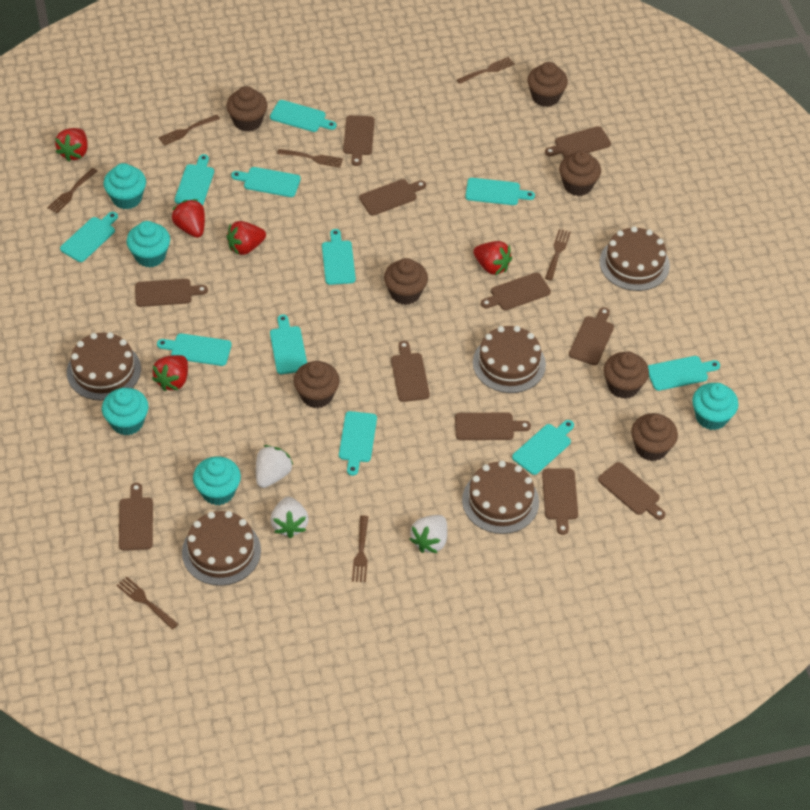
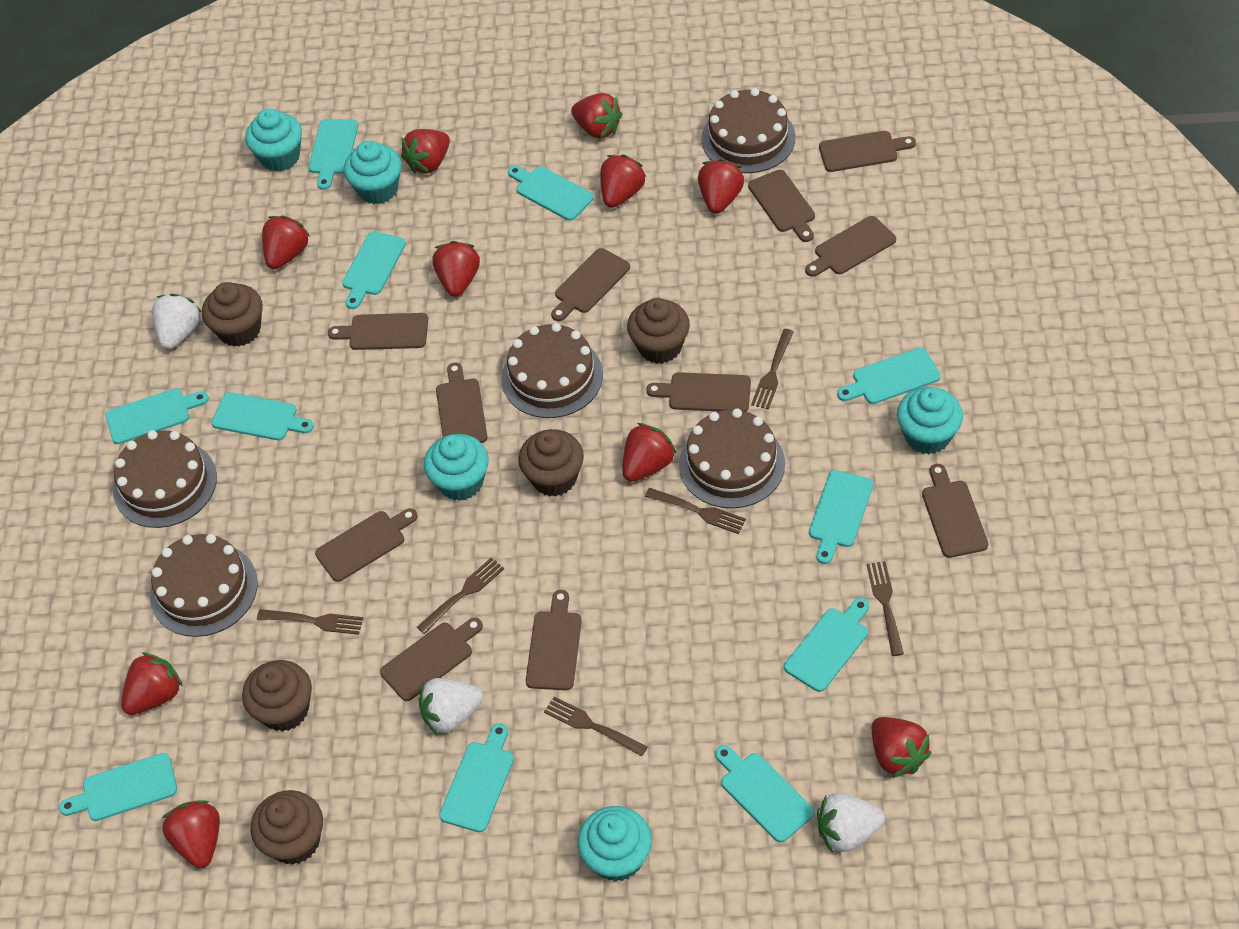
brown cupcake: 7 -> 5
brown fork: 7 -> 6
red strawberry: 5 -> 10

